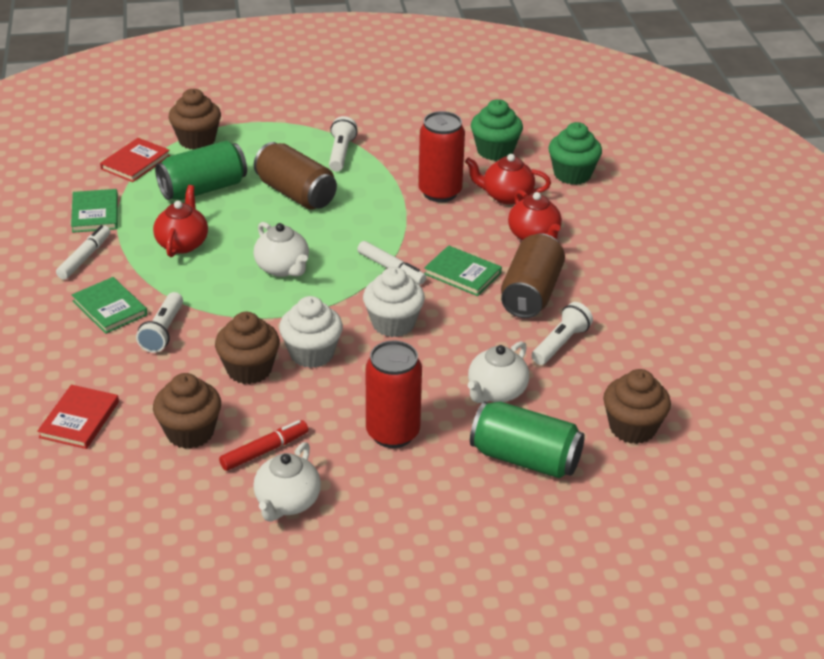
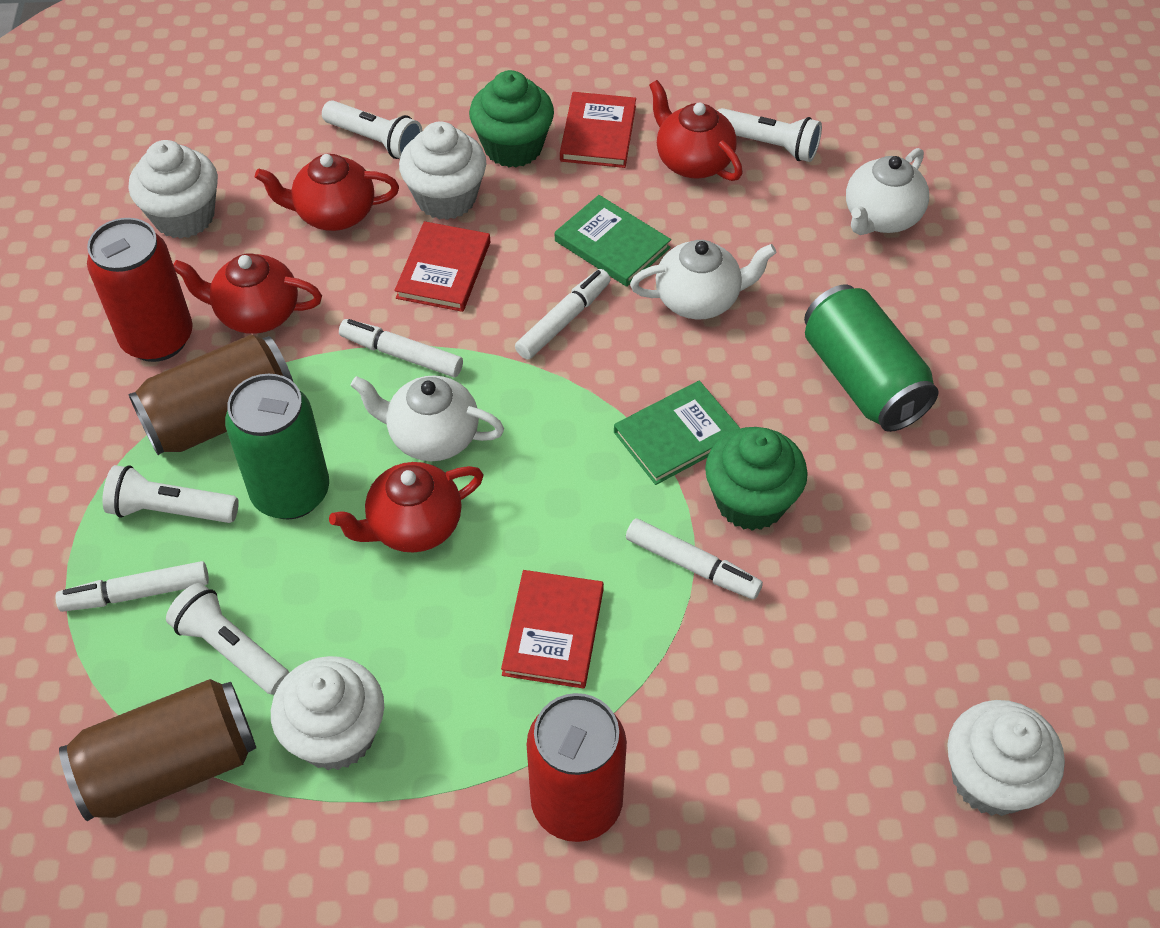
brown cupcake: 4 -> 0
green book: 3 -> 2
red book: 2 -> 3
red marker: 1 -> 0
red teapot: 3 -> 4
white cupcake: 2 -> 4
white flashlight: 3 -> 4
white marker: 2 -> 4

